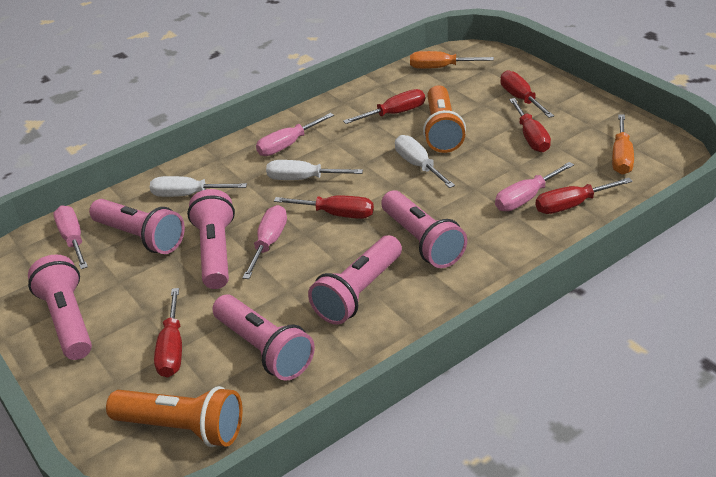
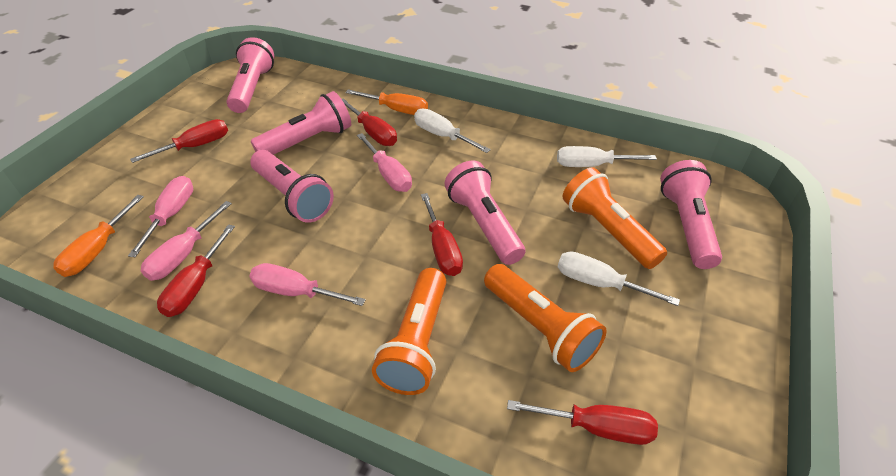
orange flashlight: 2 -> 3
pink flashlight: 6 -> 5
red screwdriver: 6 -> 5

